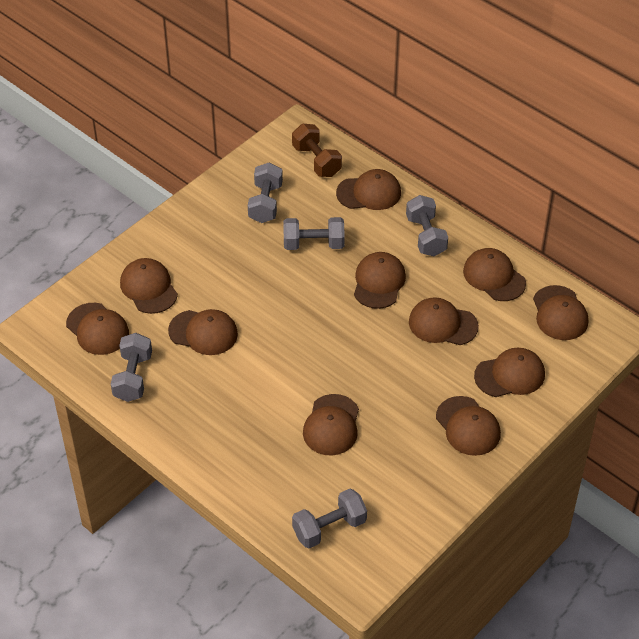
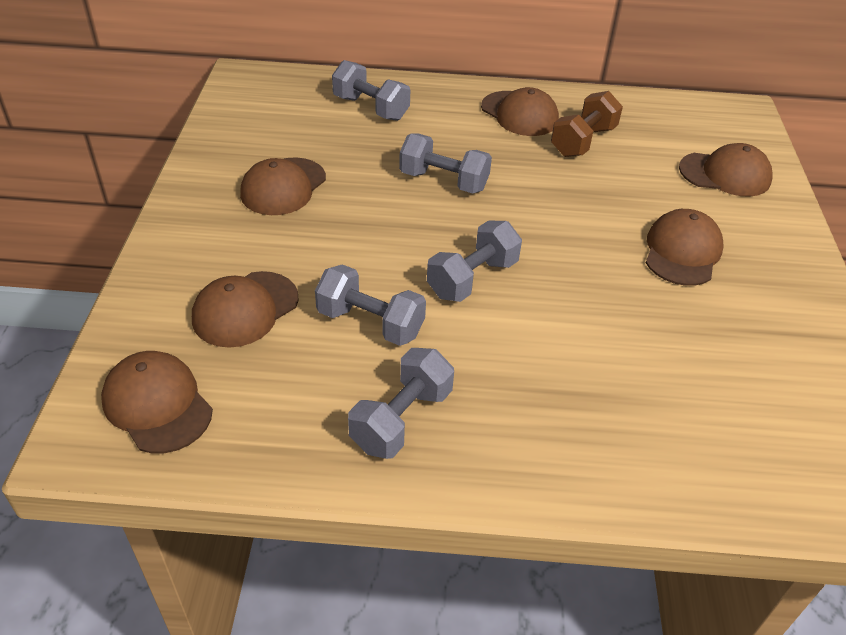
brown cap: 11 -> 6

